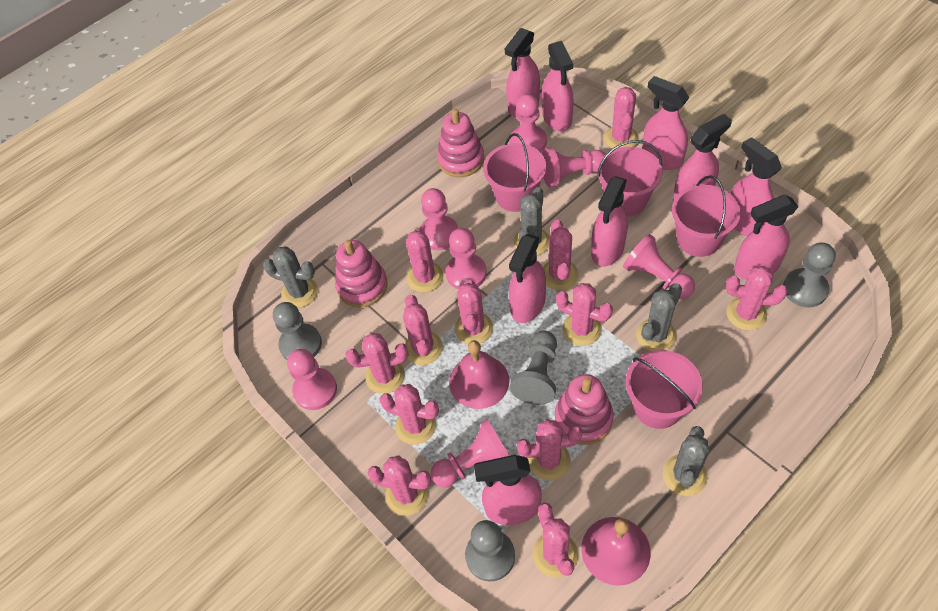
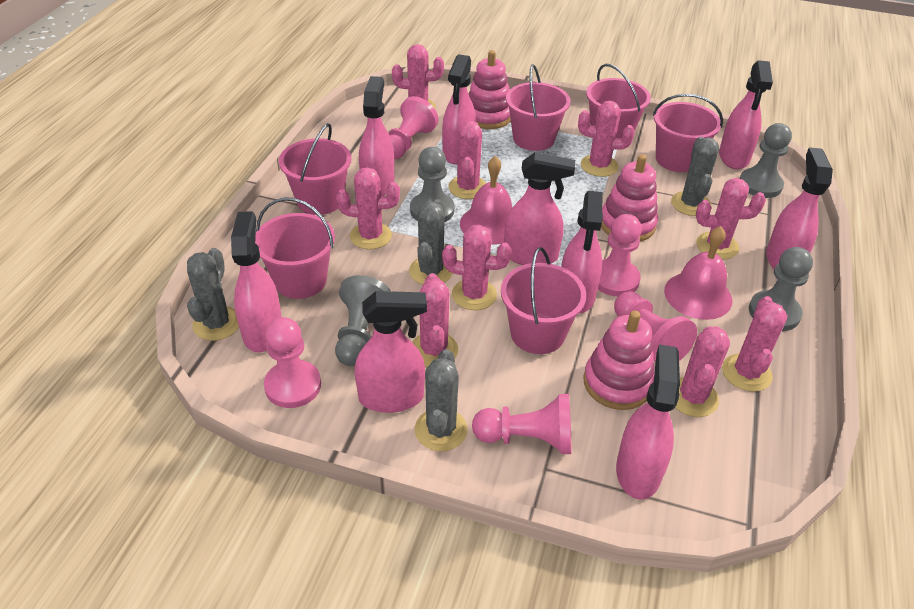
pink bucket: 4 -> 6
pink cactus: 12 -> 9
pink pawn: 7 -> 5

